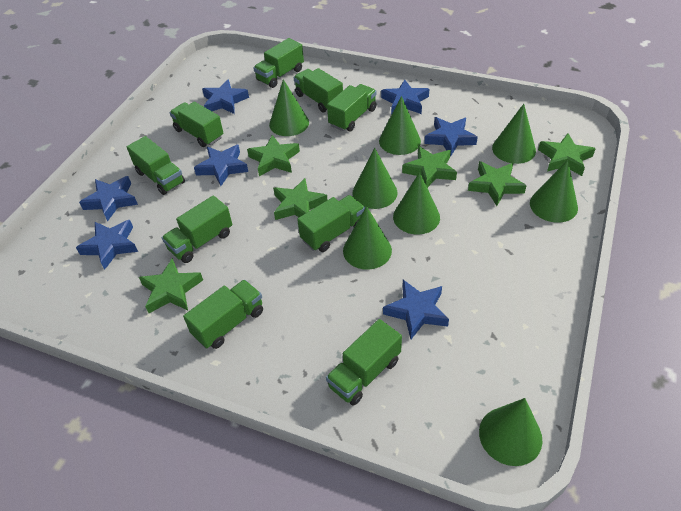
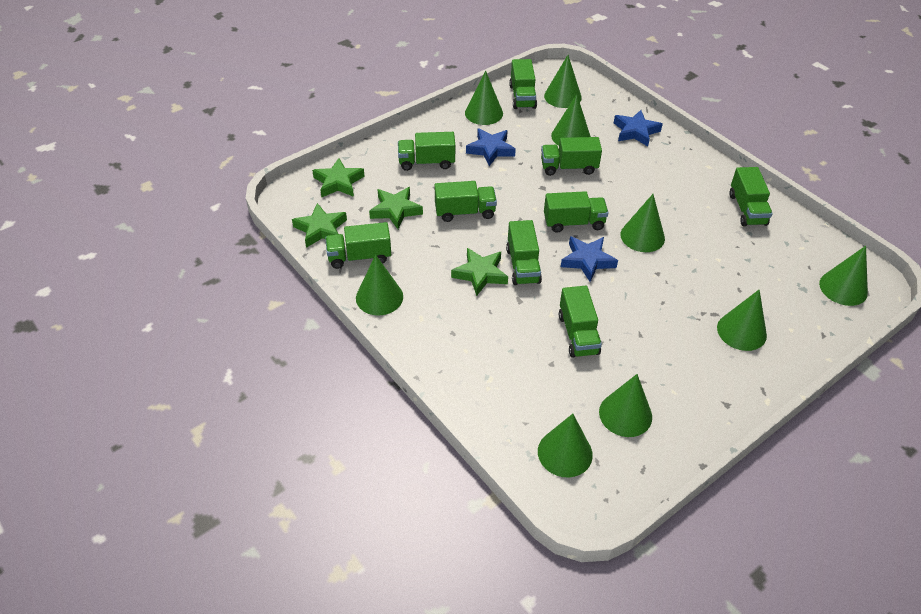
blue star: 7 -> 3
green cone: 8 -> 9
green star: 6 -> 4

